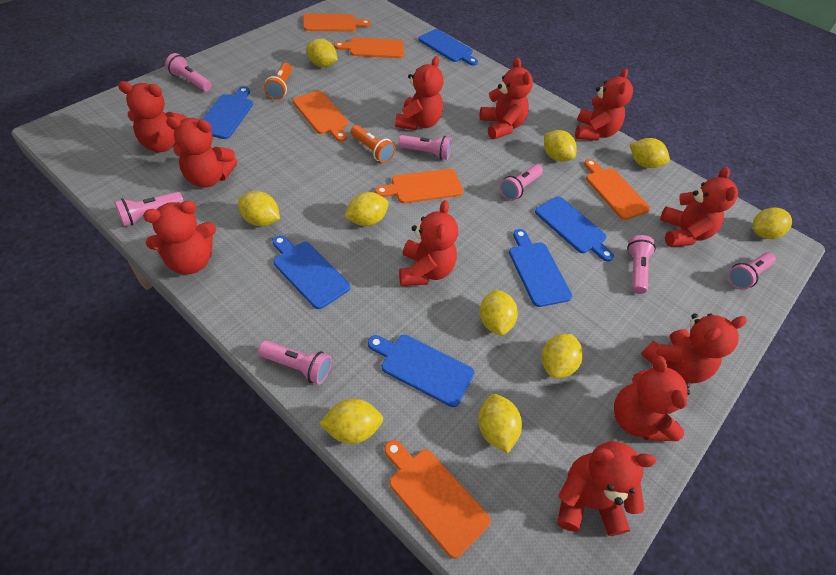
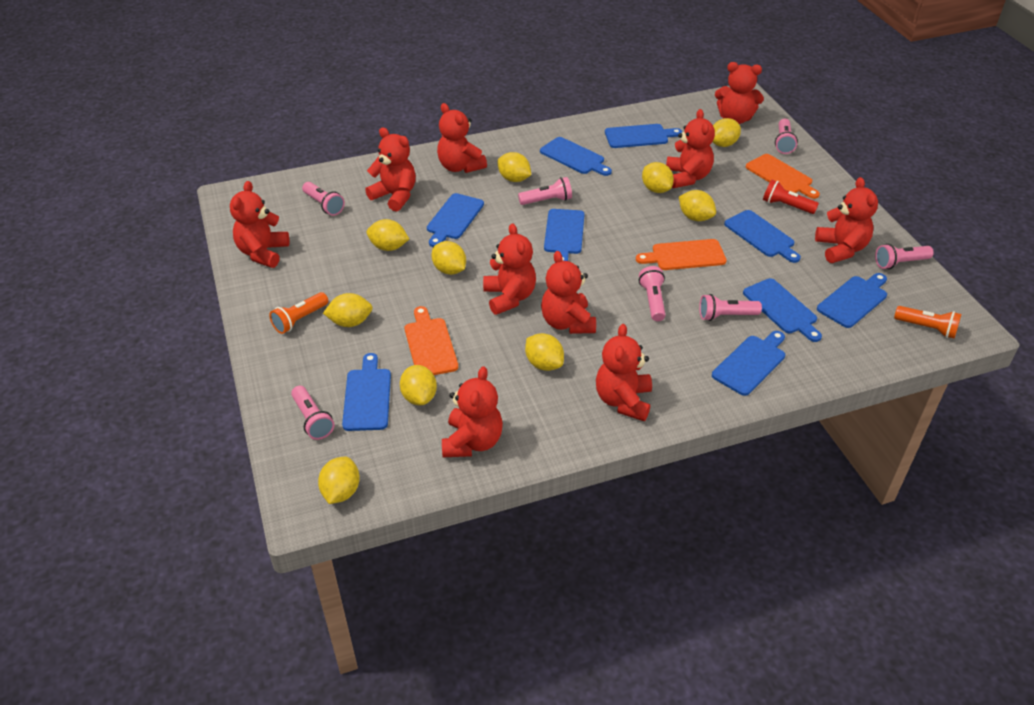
blue cutting board: 6 -> 9
orange cutting board: 6 -> 3
red flashlight: 0 -> 1
red teddy bear: 11 -> 10

